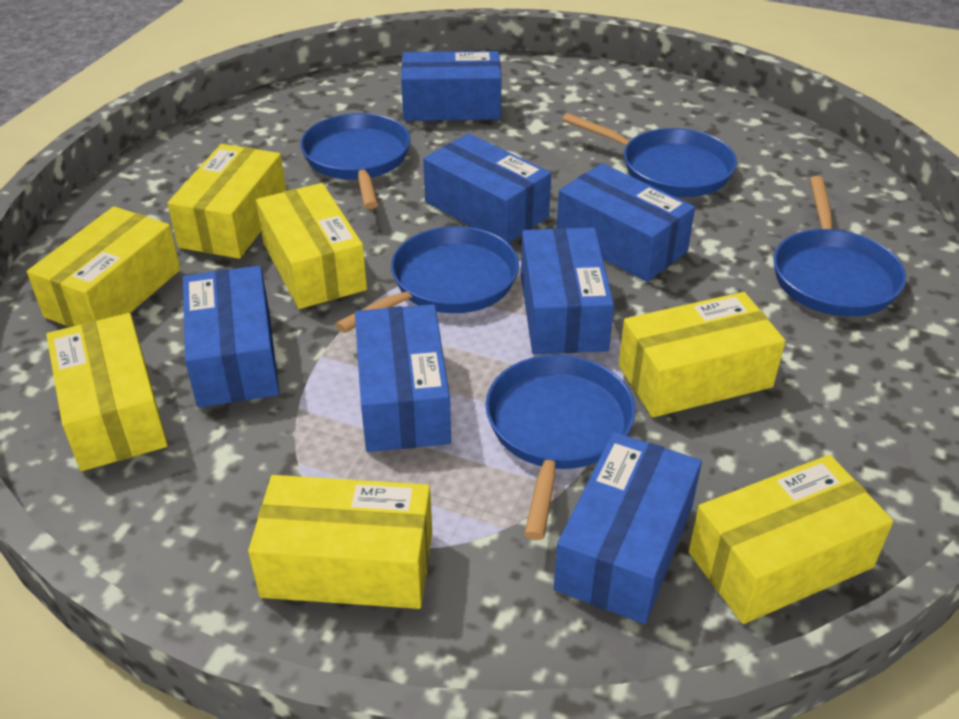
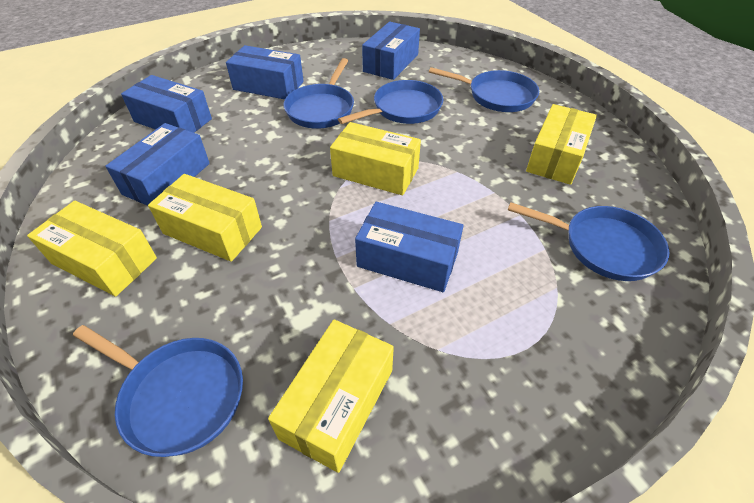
blue box: 7 -> 5
yellow box: 7 -> 5

